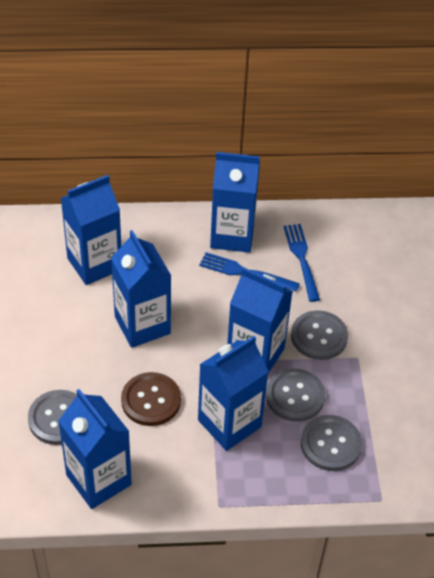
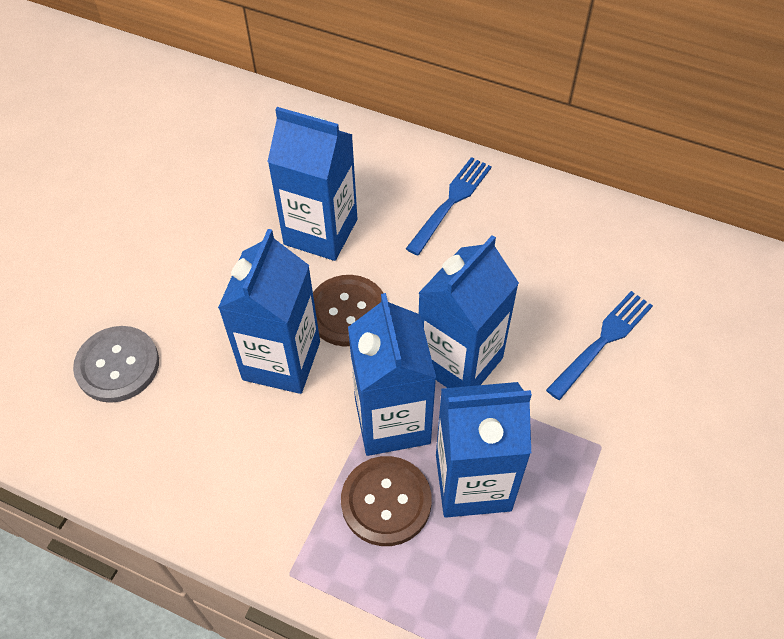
blue carton: 6 -> 5
brown button: 1 -> 2
grey button: 4 -> 1

